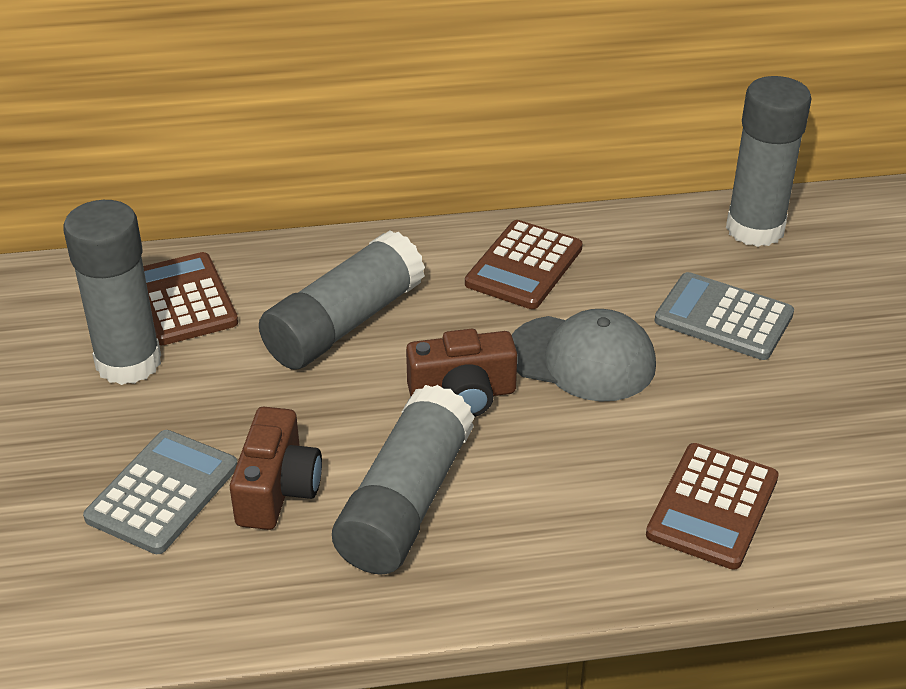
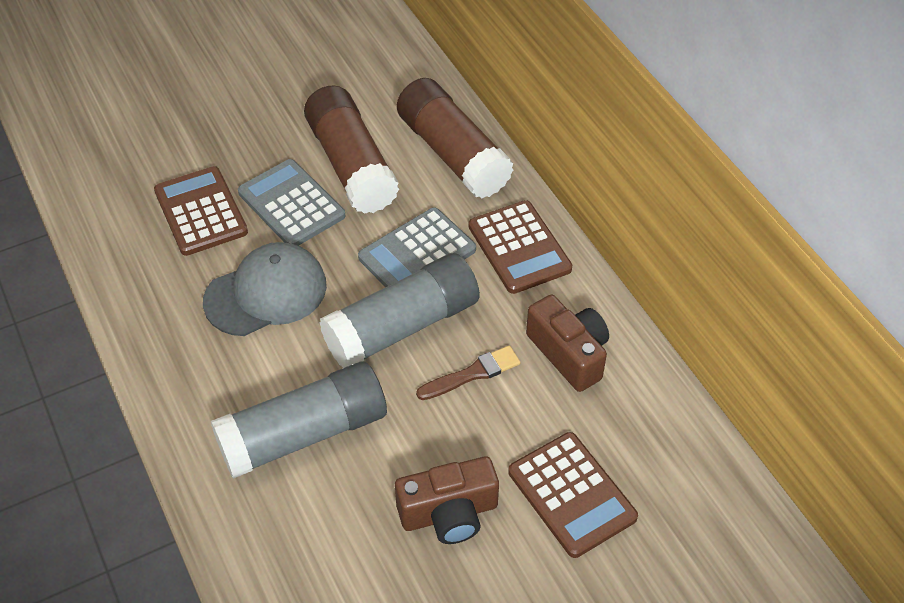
brown brush: 0 -> 1
brown glue stick: 0 -> 2
grey glue stick: 4 -> 2

